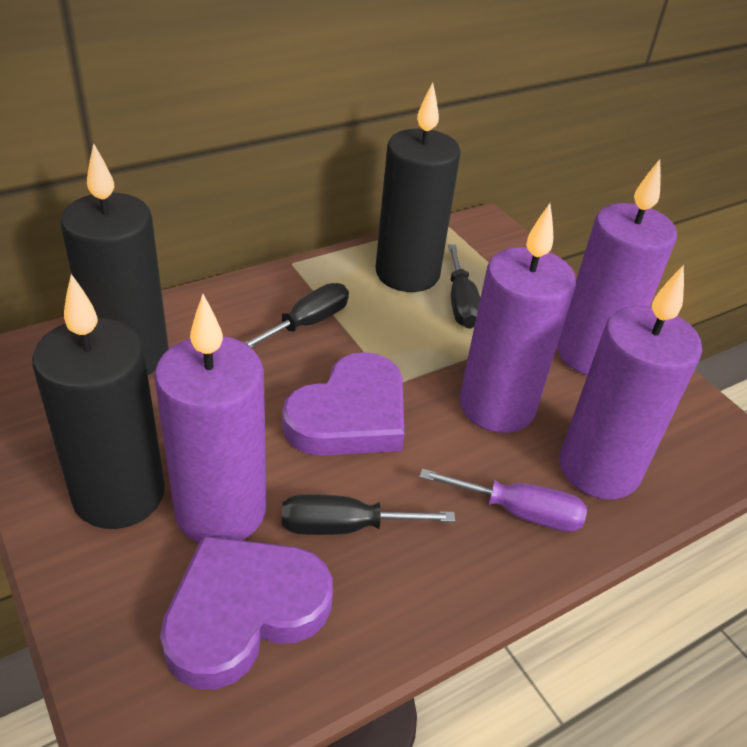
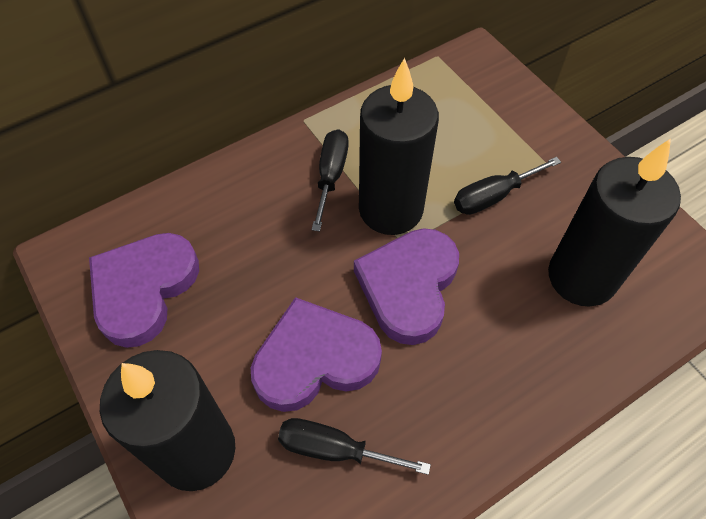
purple candle: 4 -> 0
purple heart: 2 -> 3
purple screwdriver: 1 -> 0

